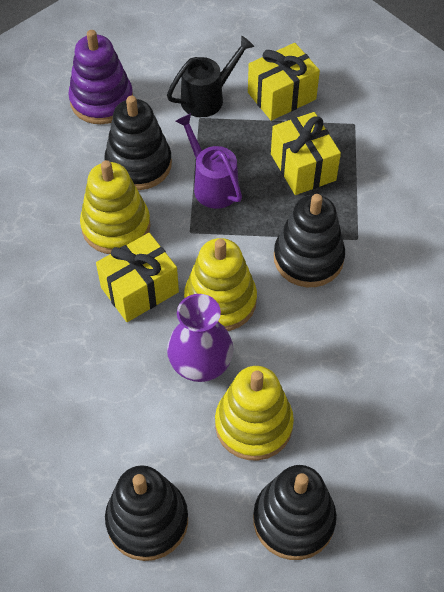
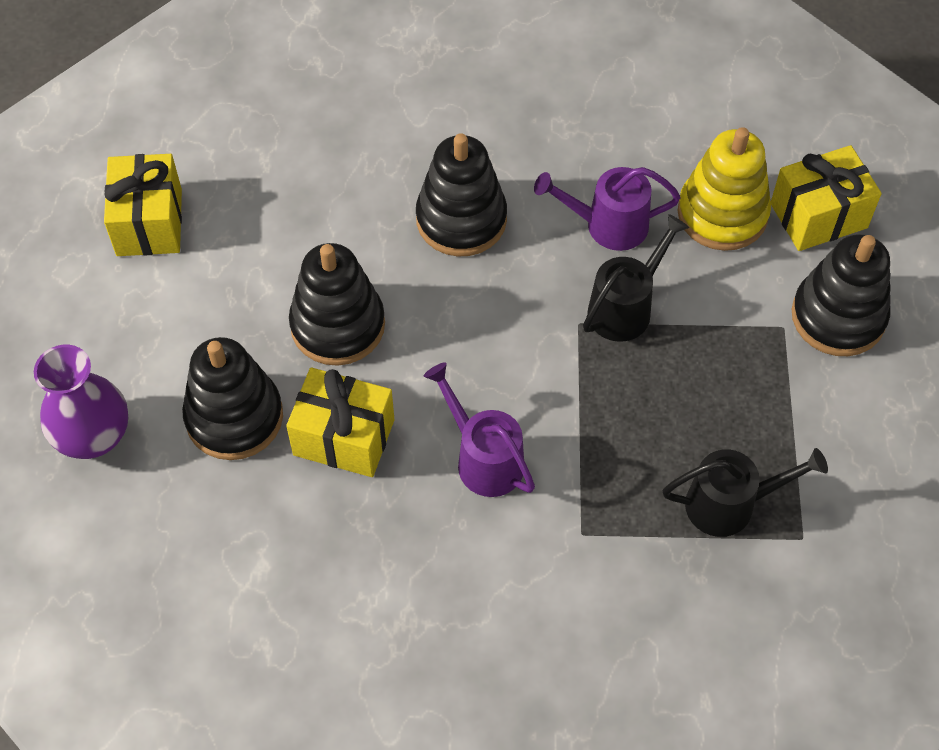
black watering can: 1 -> 2
purple stacking toy: 1 -> 0
purple watering can: 1 -> 2
yellow stacking toy: 3 -> 1

